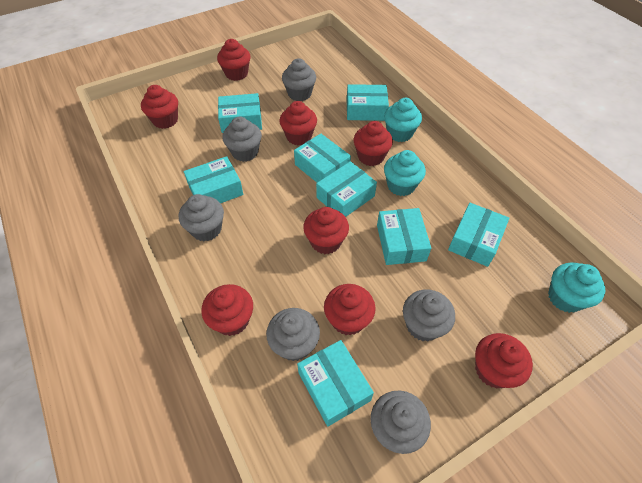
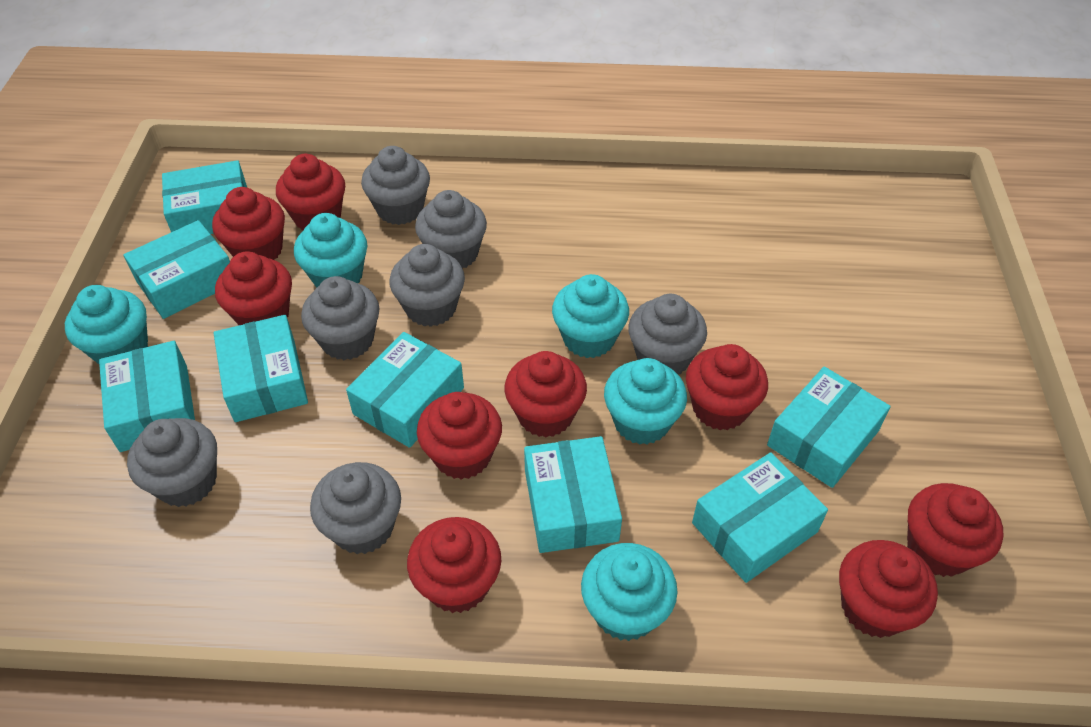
grey cupcake: 6 -> 7
red cupcake: 8 -> 9
turquoise cupcake: 3 -> 5

